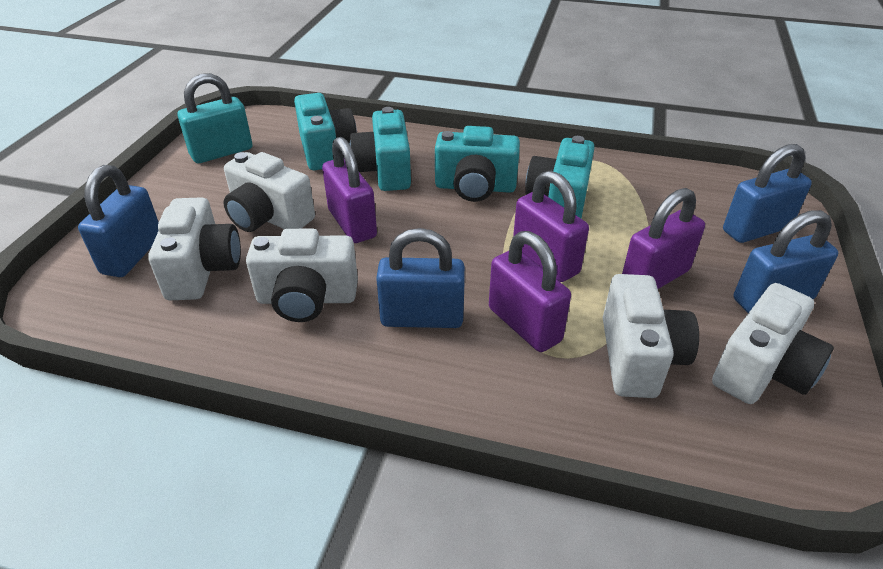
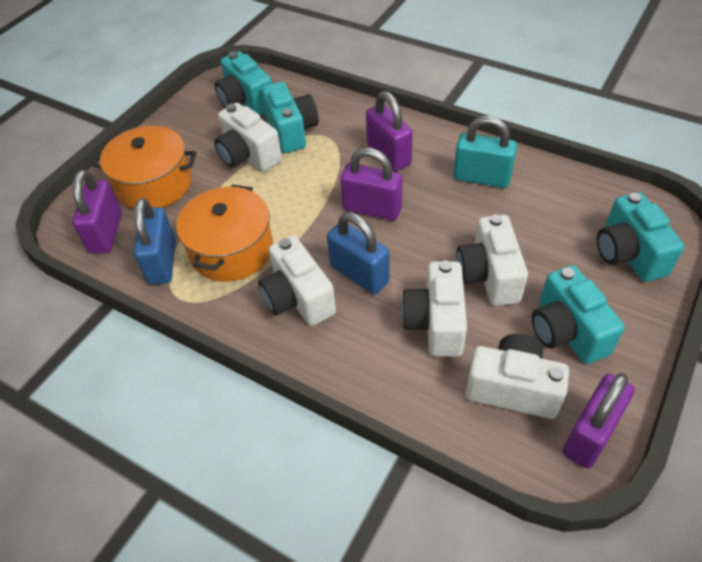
blue padlock: 4 -> 2
orange pot: 0 -> 2

